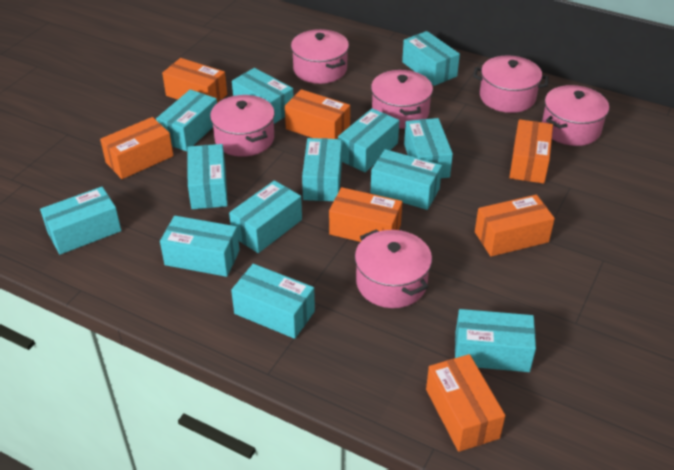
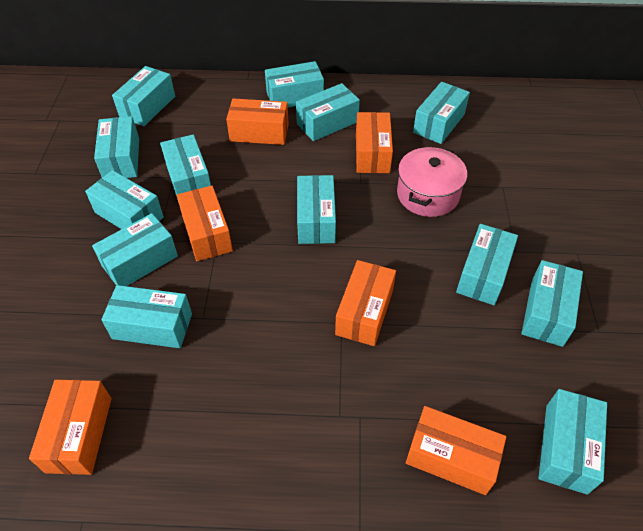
orange box: 7 -> 6
pink pot: 6 -> 1

